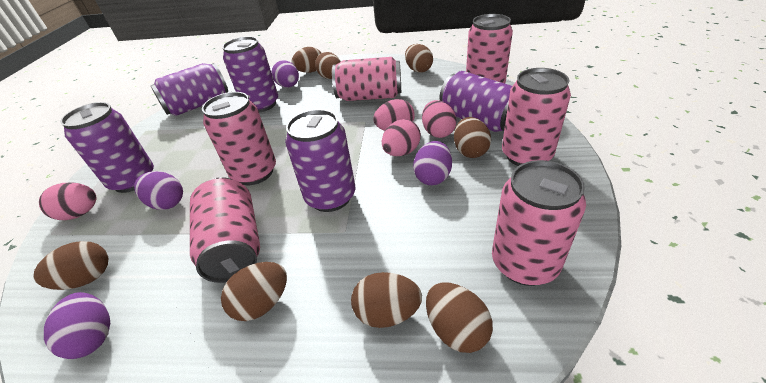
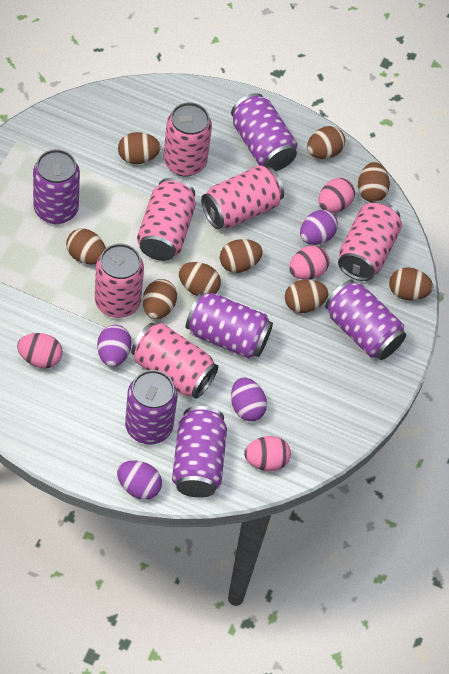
brown egg: 8 -> 9
purple can: 5 -> 6

